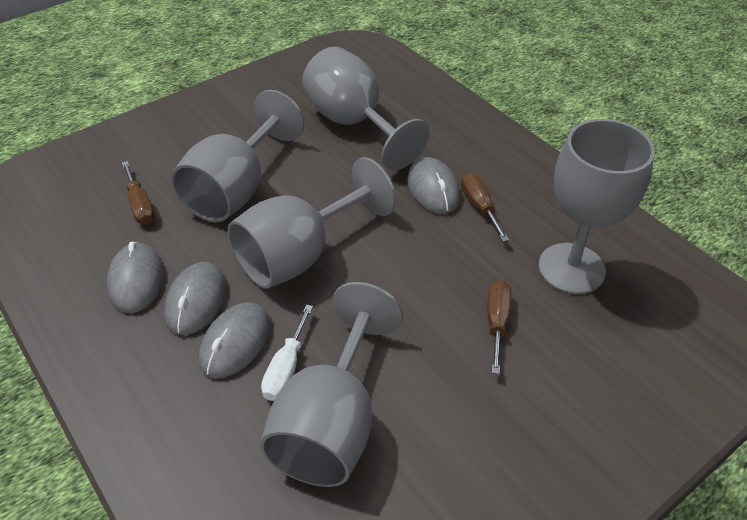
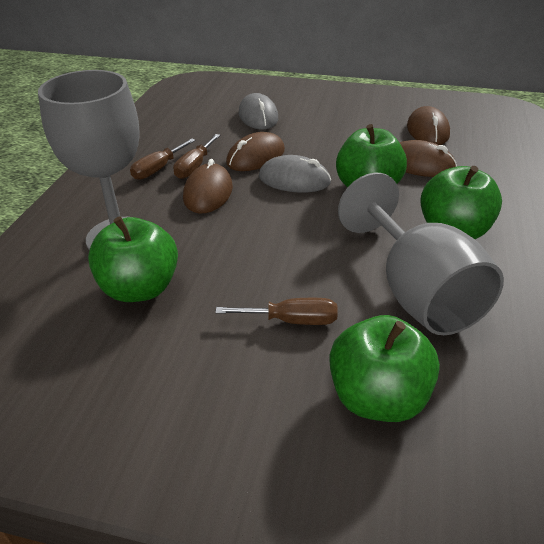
brown mouse: 0 -> 4
green apple: 0 -> 4
grey goblet: 5 -> 2
grey mouse: 4 -> 2
white screwdriver: 1 -> 0

